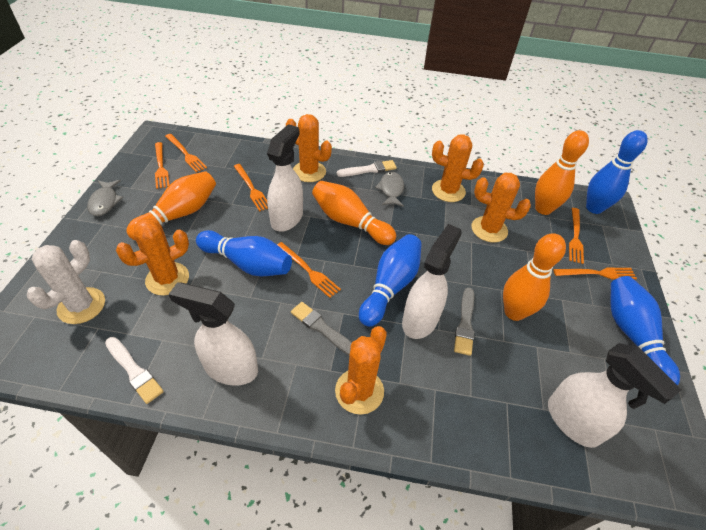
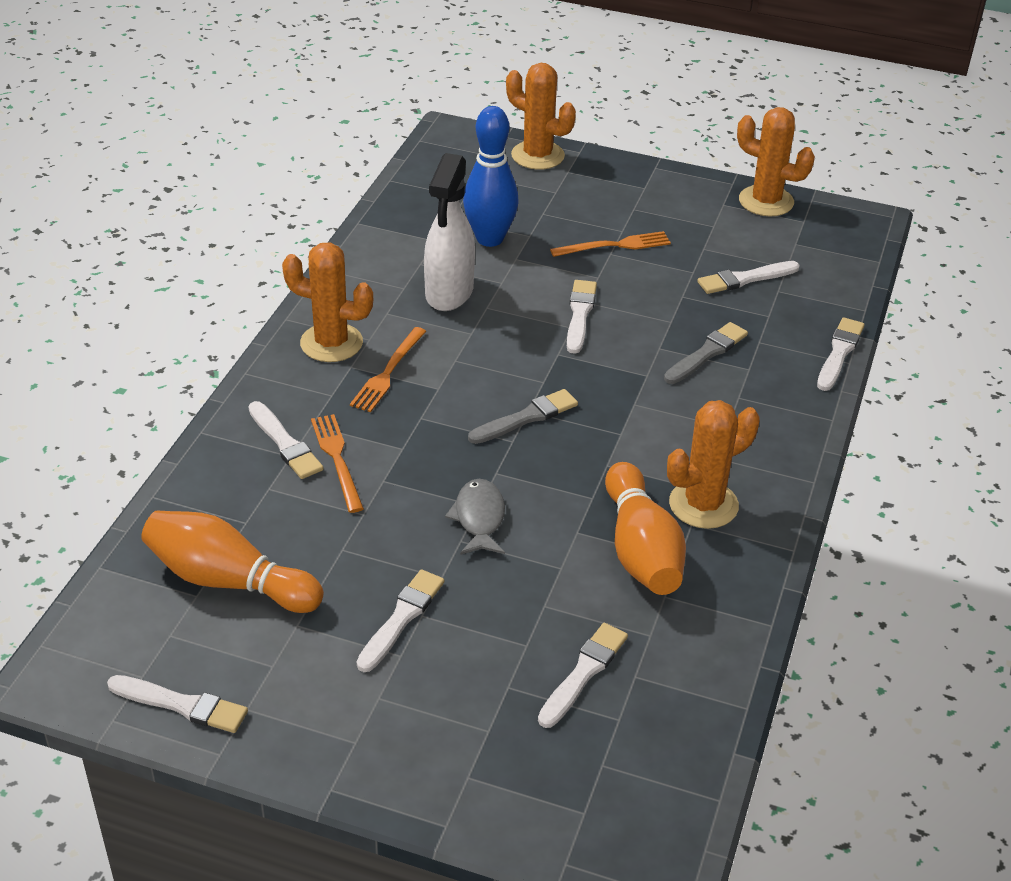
blue bowling pin: 4 -> 1
grey fish: 2 -> 1
orange bowling pin: 4 -> 2
orange cactus: 5 -> 4
orange fork: 6 -> 3
white brush: 2 -> 7
white cactus: 1 -> 0
white spray bottle: 4 -> 1

